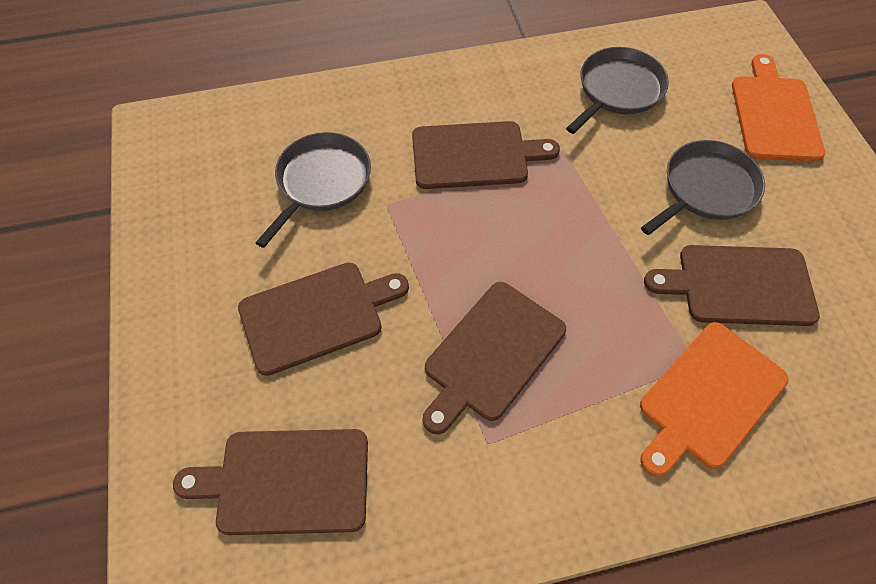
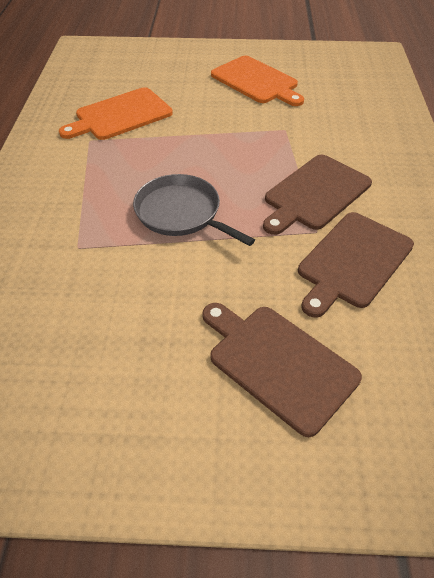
brown cutting board: 5 -> 3
grey pan: 3 -> 1

